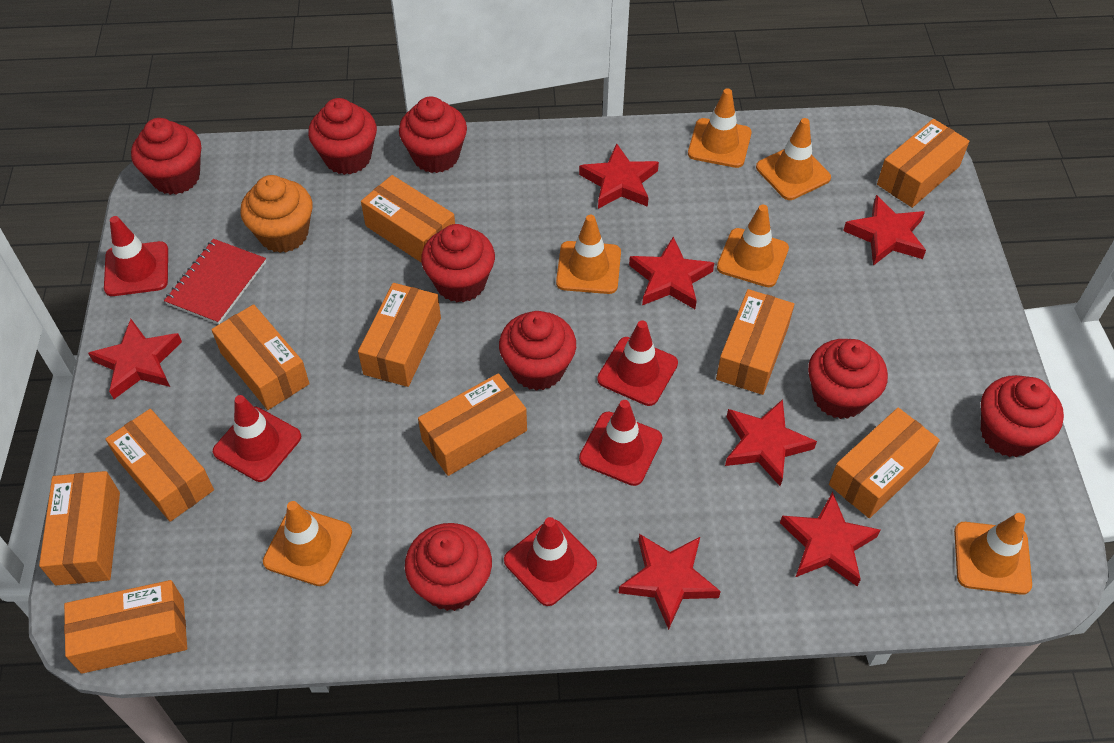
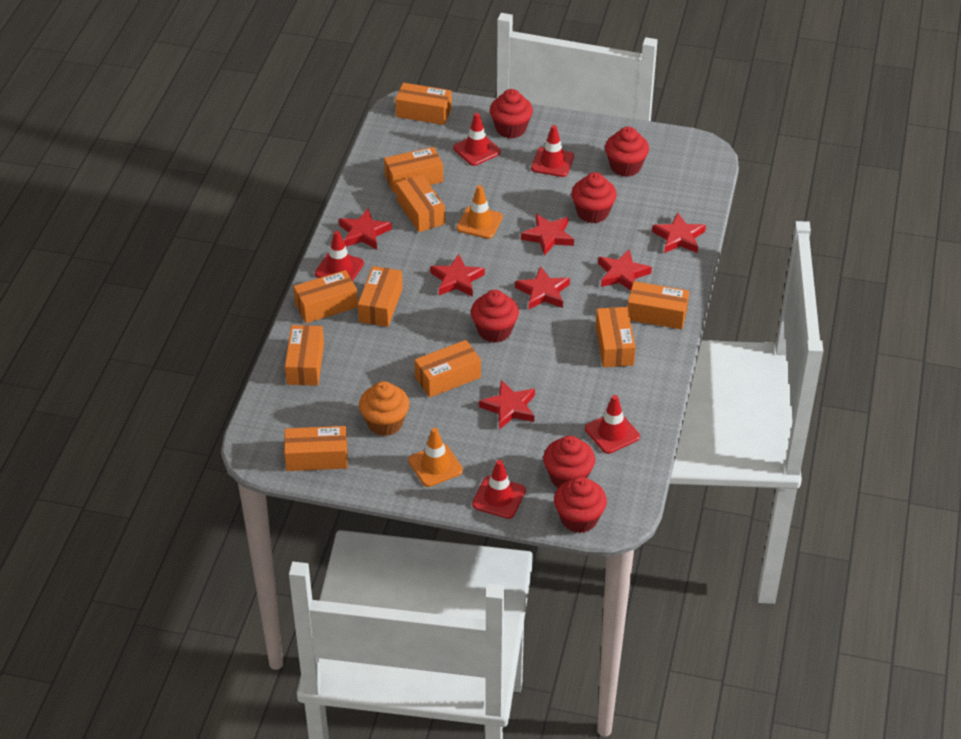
orange traffic cone: 6 -> 2
red cupcake: 8 -> 6
red notebook: 1 -> 0

